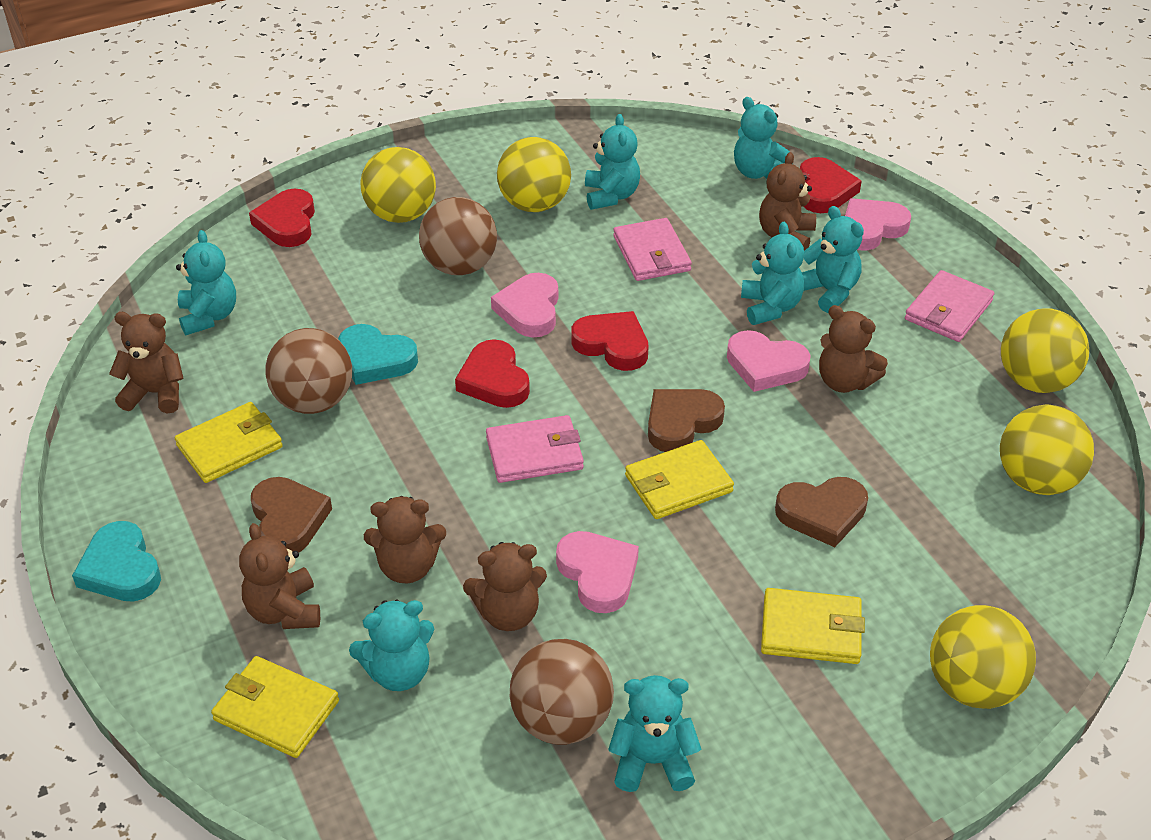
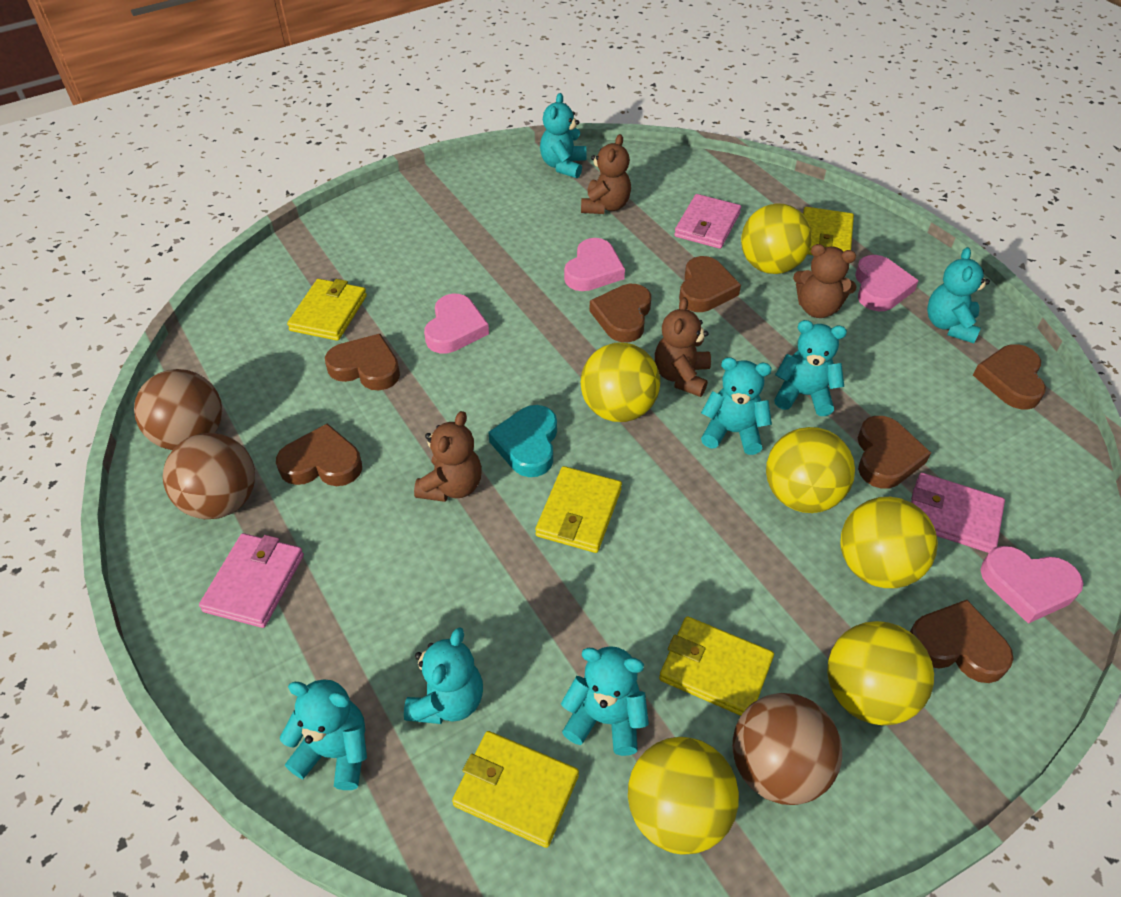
brown heart: 3 -> 7
brown teddy bear: 6 -> 4
red heart: 4 -> 0
turquoise heart: 2 -> 1
yellow ball: 5 -> 6
yellow wallet: 4 -> 5

